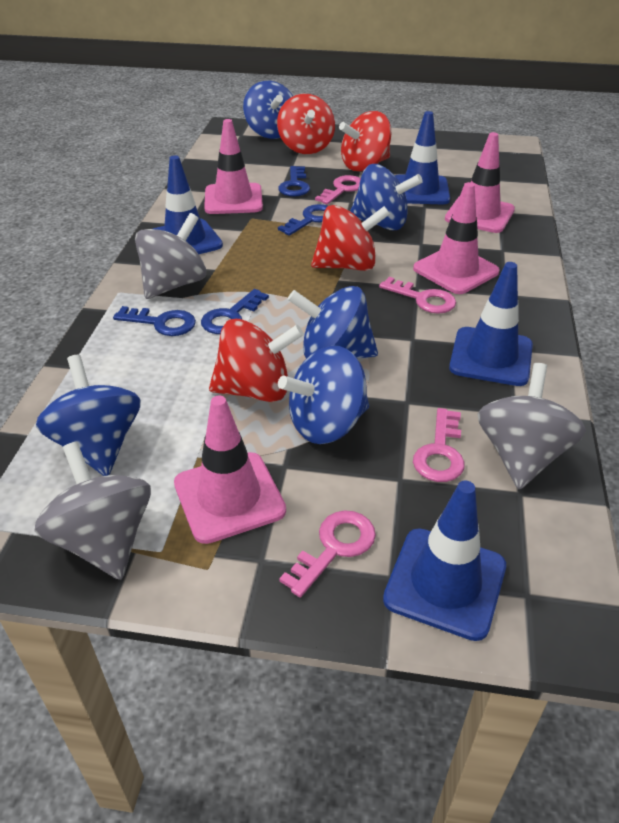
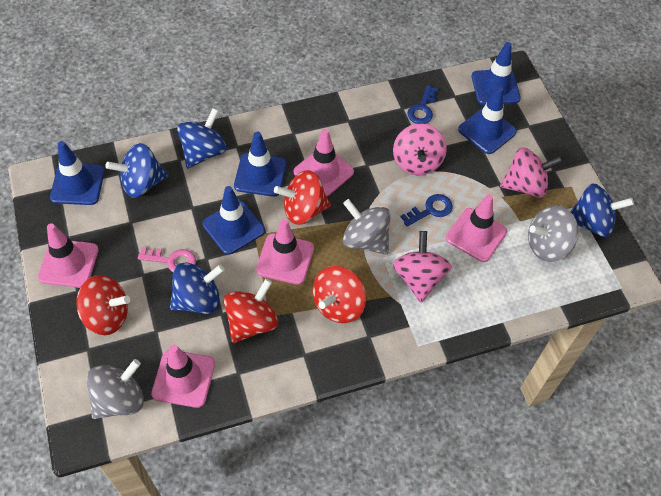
blue key: 4 -> 2
blue spinning top: 5 -> 4
blue traffic cone: 4 -> 5
pink key: 4 -> 1
pink spinning top: 0 -> 3
pink traffic cone: 4 -> 5

